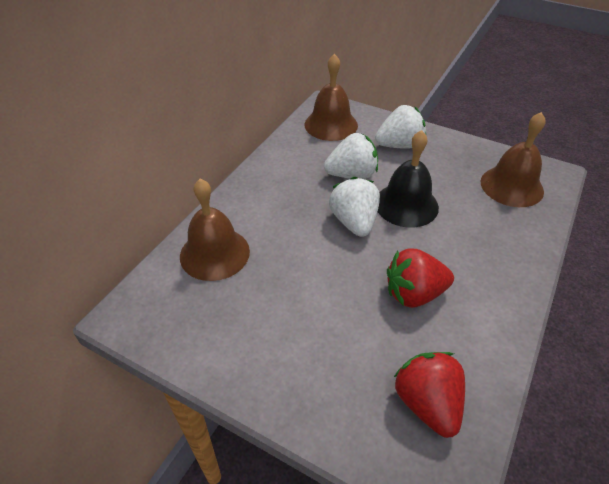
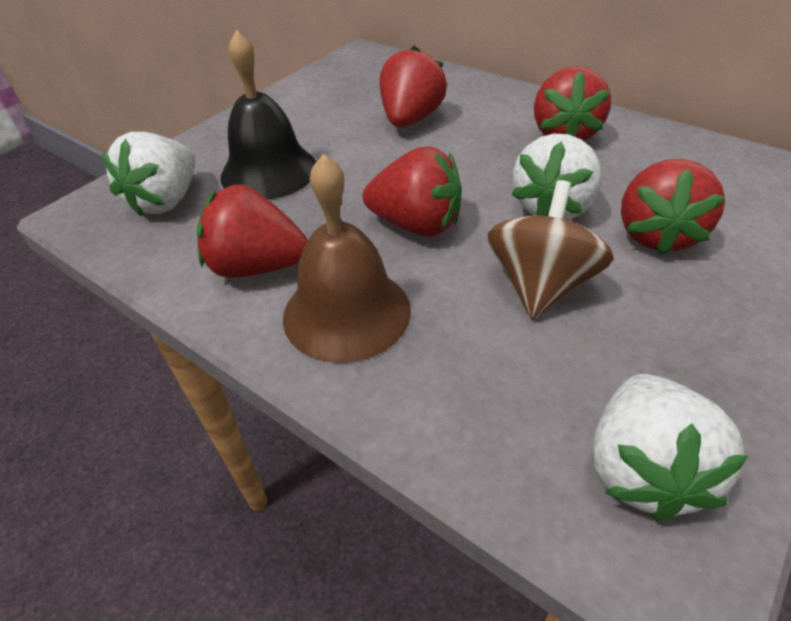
brown bell: 3 -> 1
brown spinning top: 0 -> 1
red strawberry: 2 -> 5

